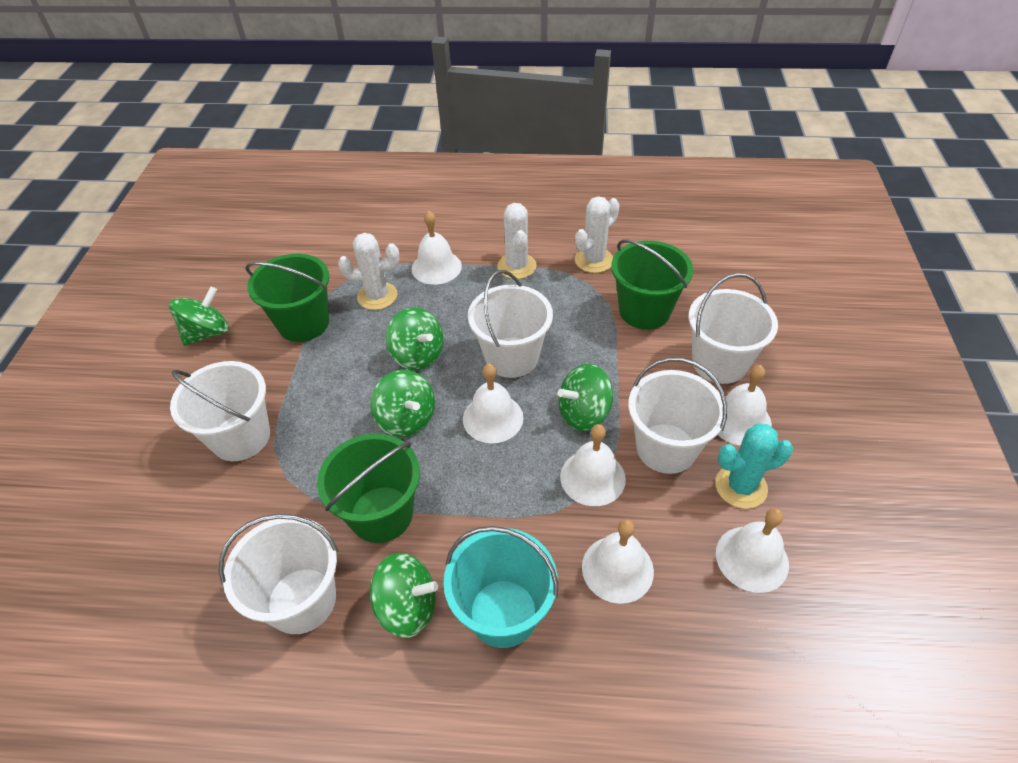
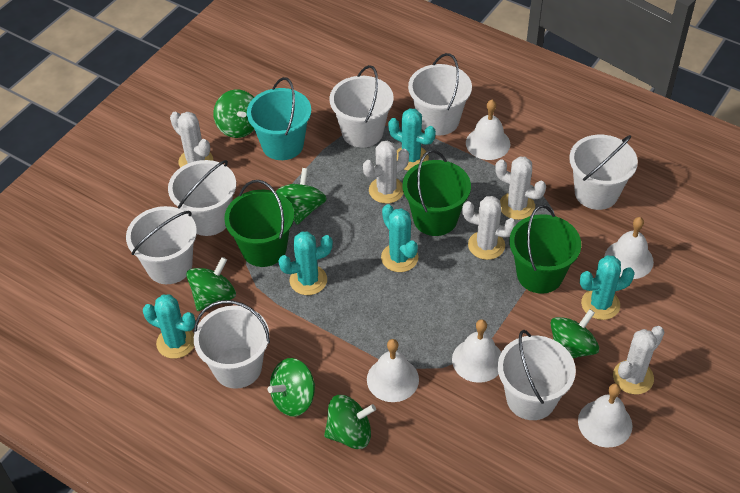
green spinning top: 5 -> 6
turquoise cactus: 1 -> 5
white bell: 6 -> 5
white bucket: 5 -> 7
white cactus: 3 -> 5

